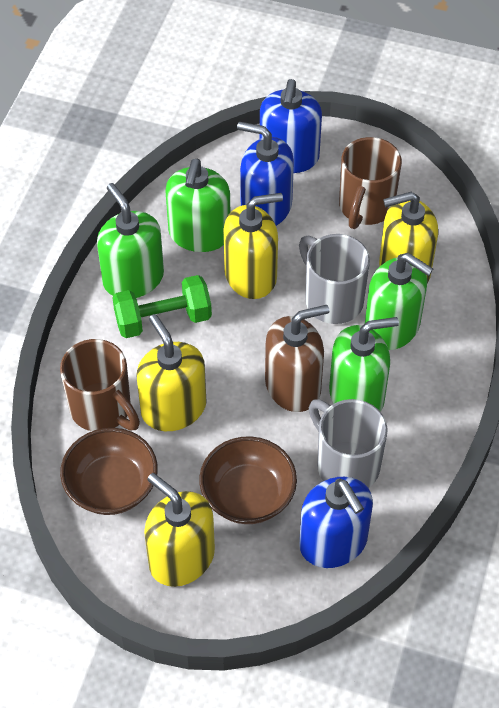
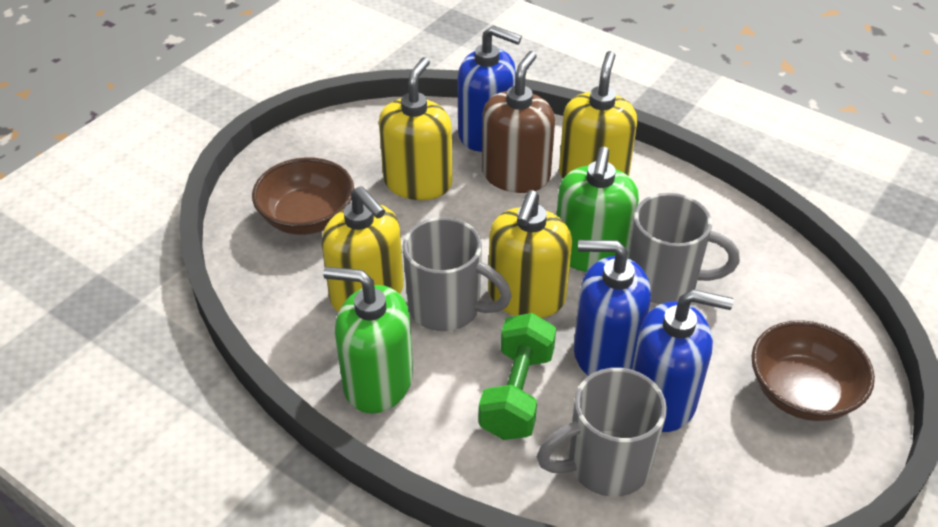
brown mug: 2 -> 0
green soap dispenser: 4 -> 2
grey mug: 2 -> 3

